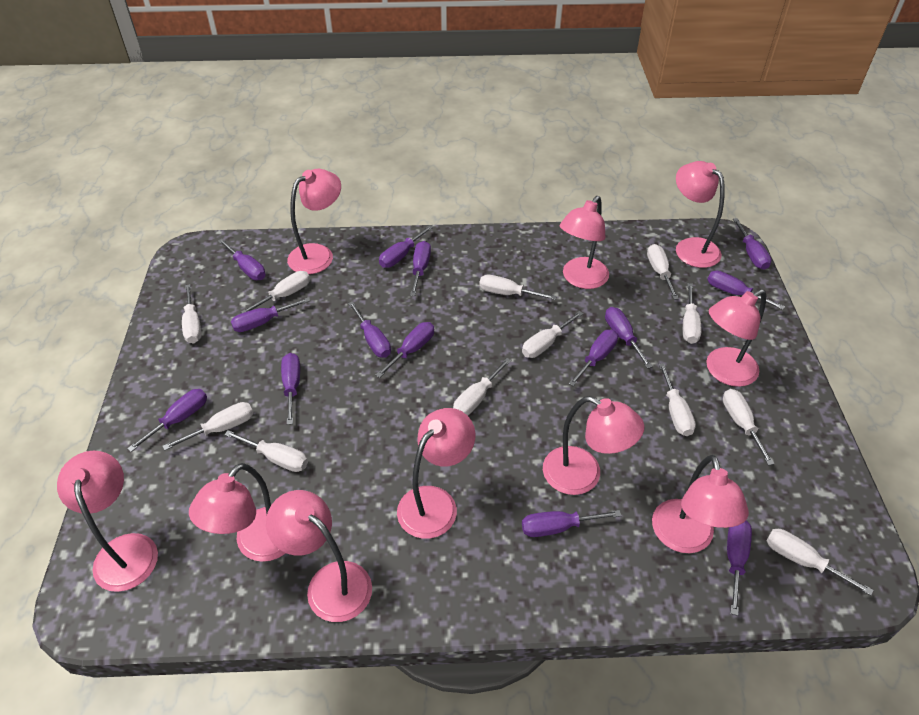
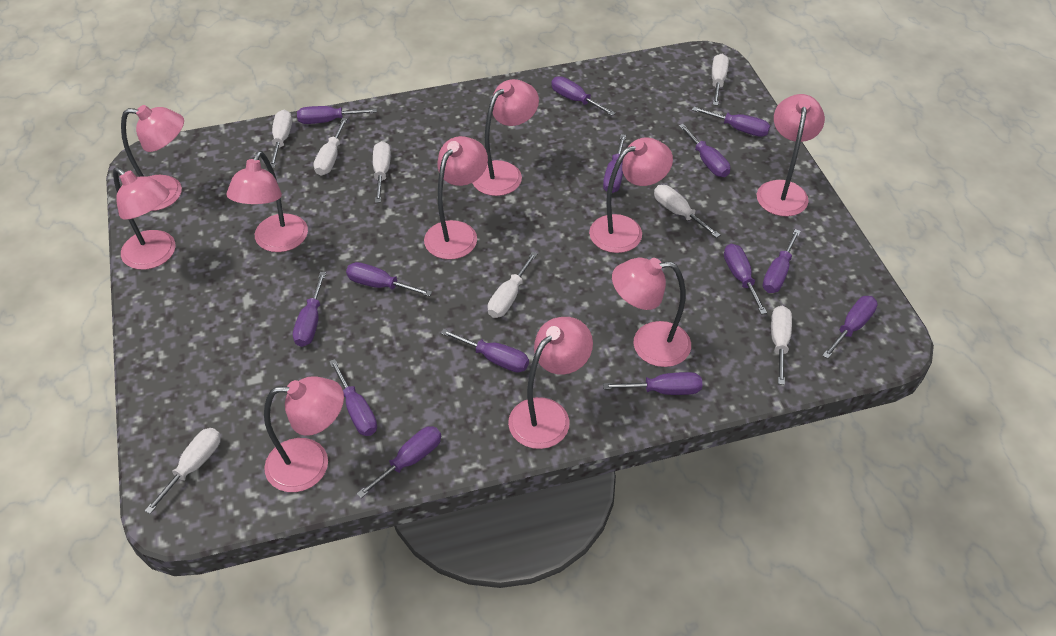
white screwdriver: 12 -> 8

